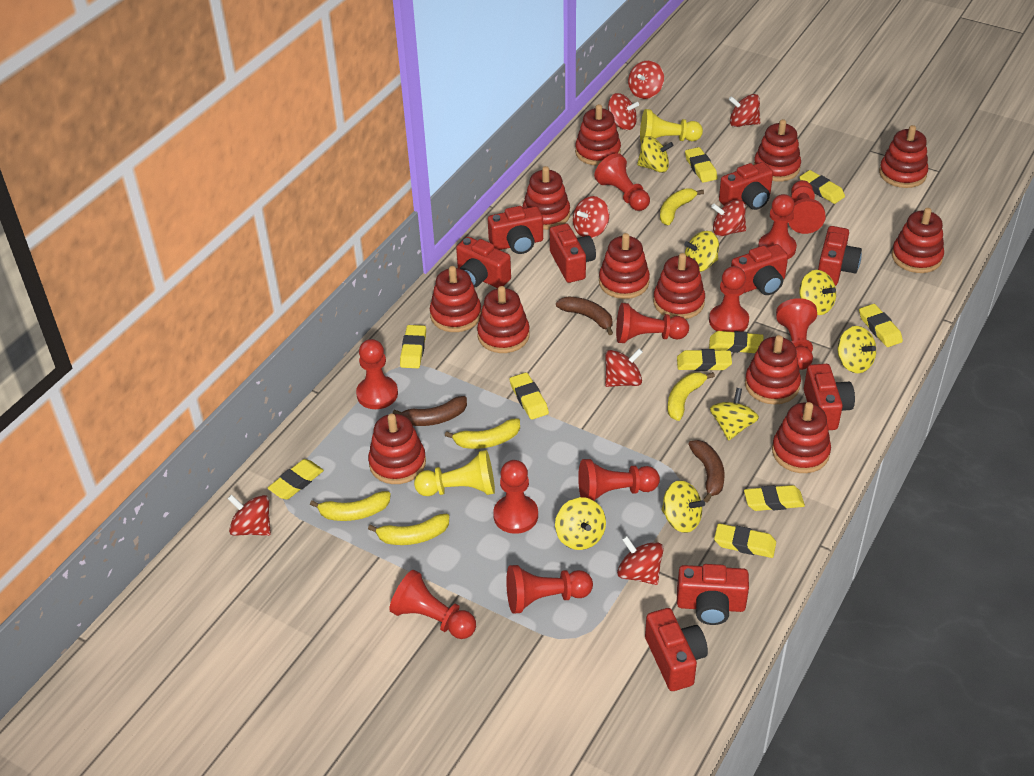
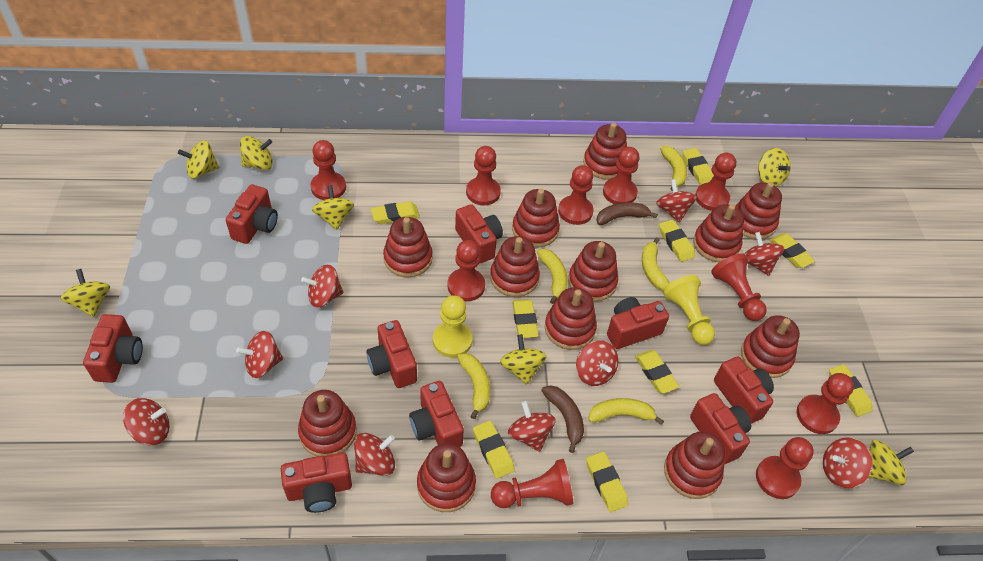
brown banana: 3 -> 2
red pawn: 11 -> 10
red spinning top: 8 -> 9
yellow eraser: 10 -> 9

